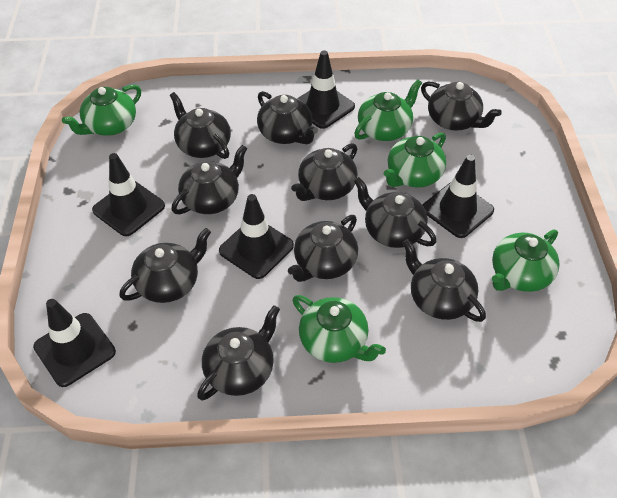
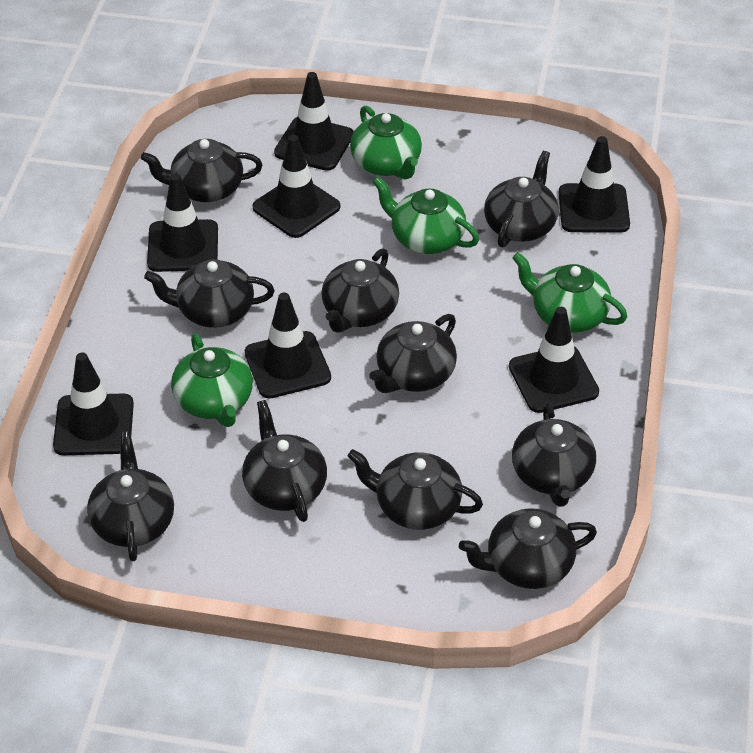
black traffic cone: 5 -> 7
green teapot: 5 -> 4

